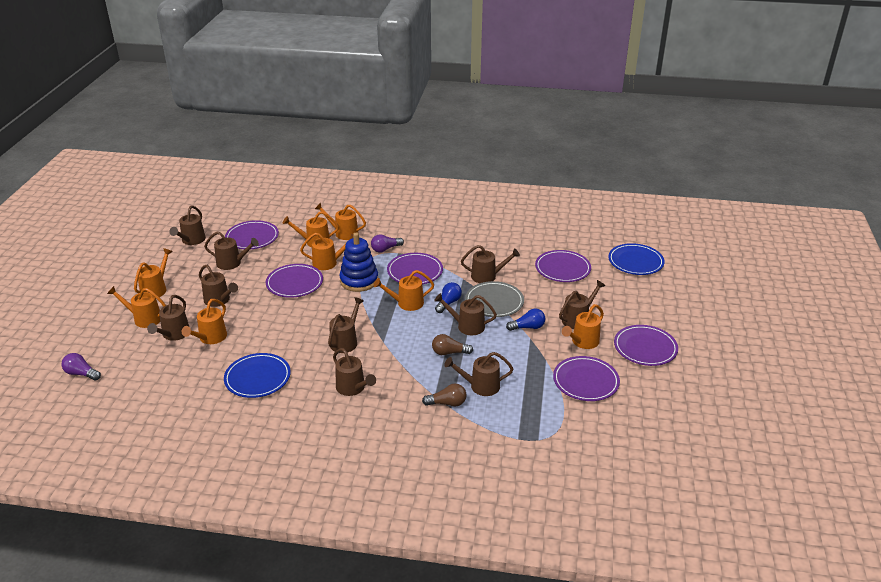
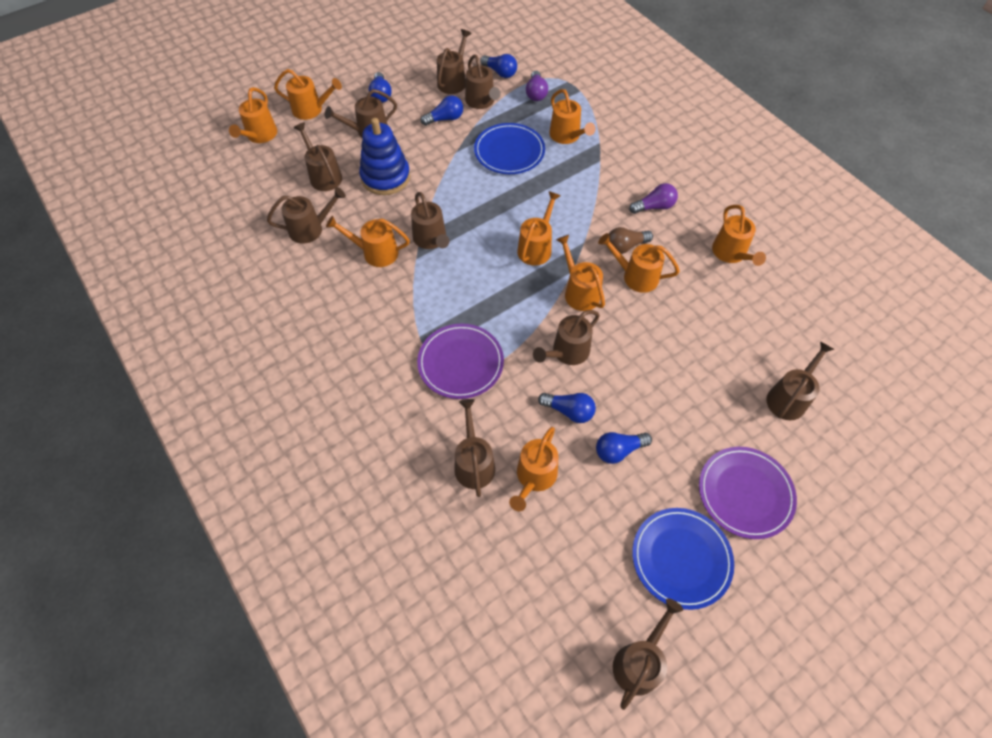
blue light bulb: 2 -> 5
brown light bulb: 2 -> 1
grey plate: 1 -> 0
orange watering can: 8 -> 9
purple plate: 6 -> 2

